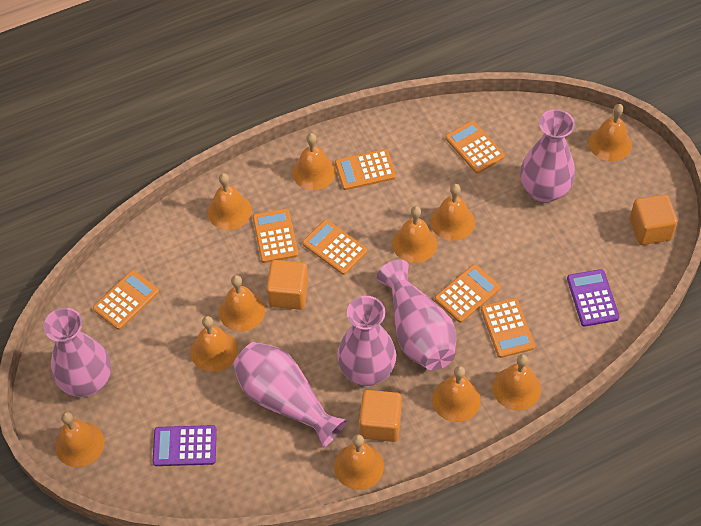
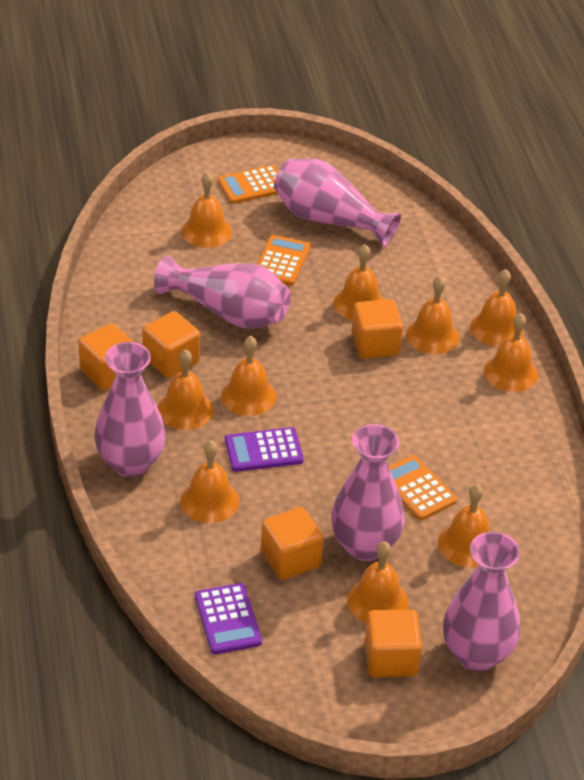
orange bell: 11 -> 10
orange calculator: 7 -> 3
orange cube: 3 -> 5

